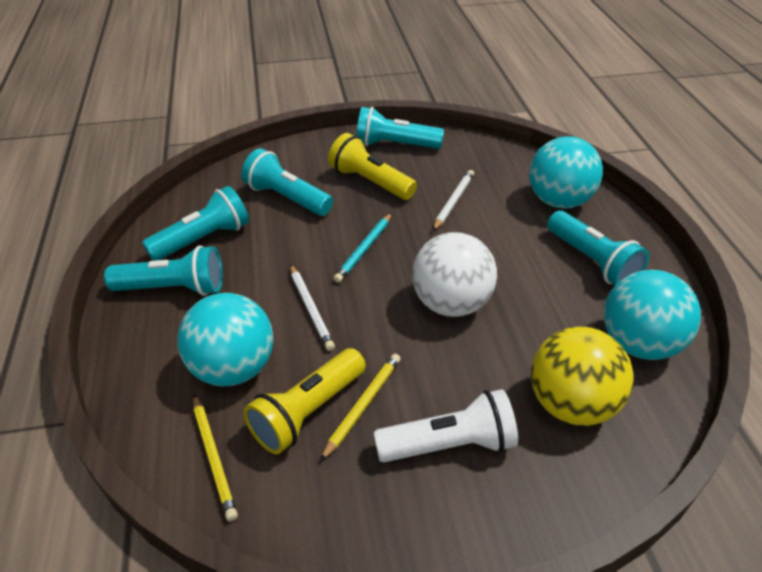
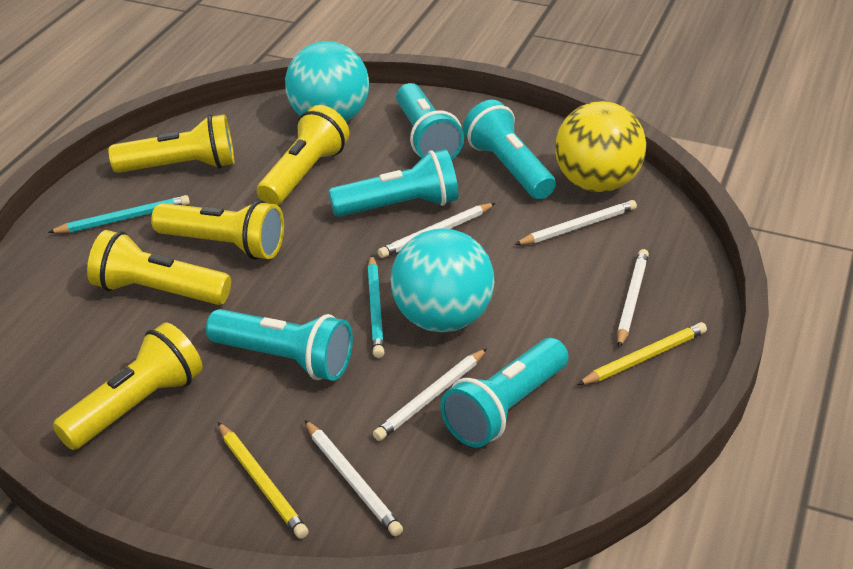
turquoise ball: 3 -> 2
turquoise pencil: 1 -> 2
white ball: 1 -> 0
white flashlight: 1 -> 0
white pencil: 2 -> 5
yellow flashlight: 2 -> 5

